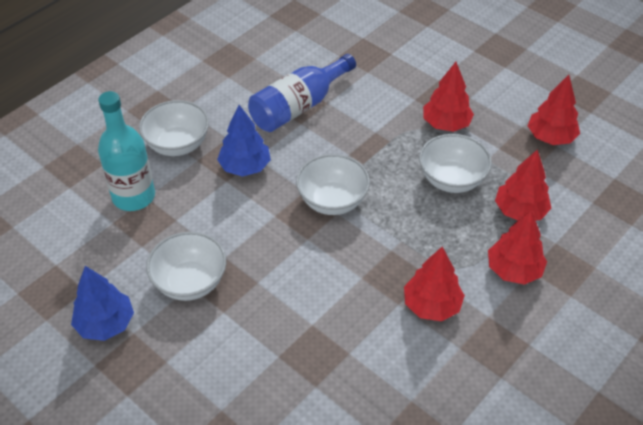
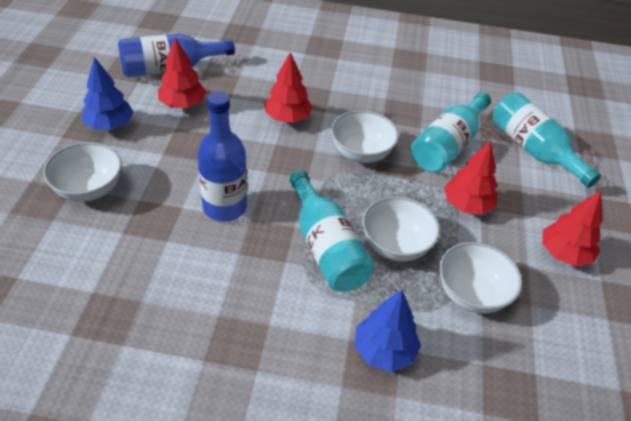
blue bottle: 1 -> 2
red tree: 5 -> 4
turquoise bottle: 1 -> 3

